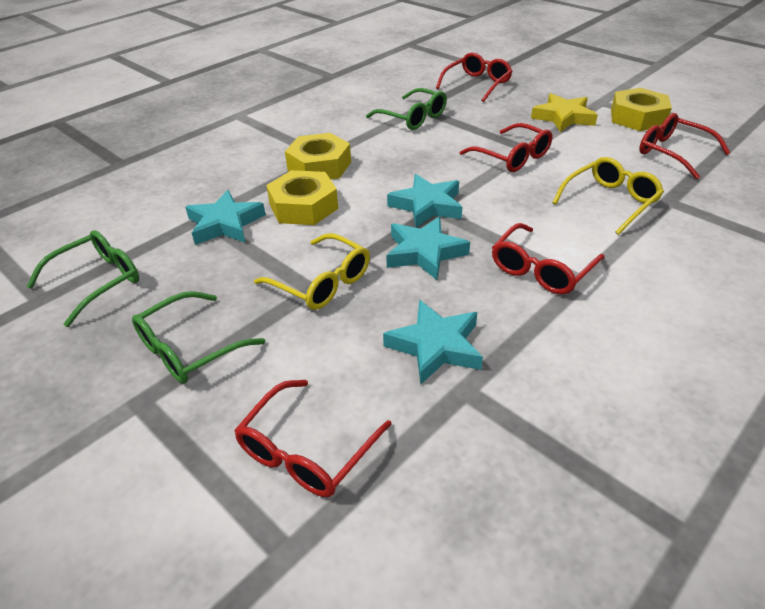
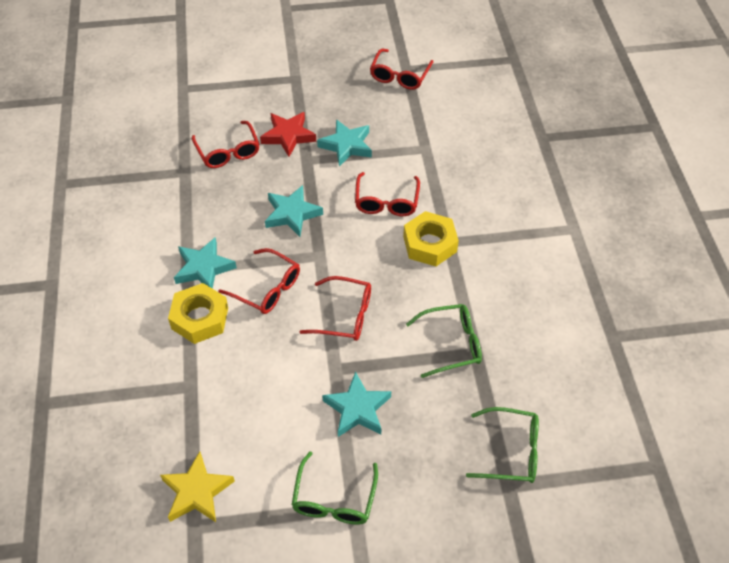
red star: 0 -> 1
yellow glasses: 2 -> 0
yellow nut: 3 -> 2

